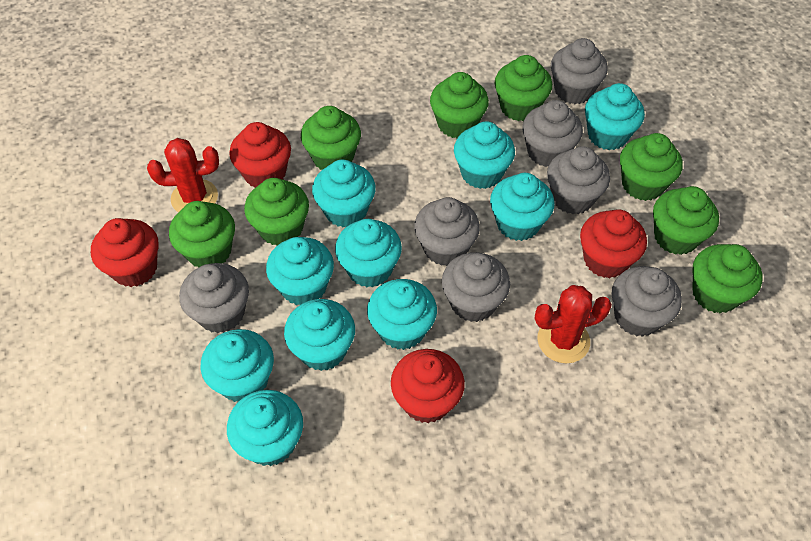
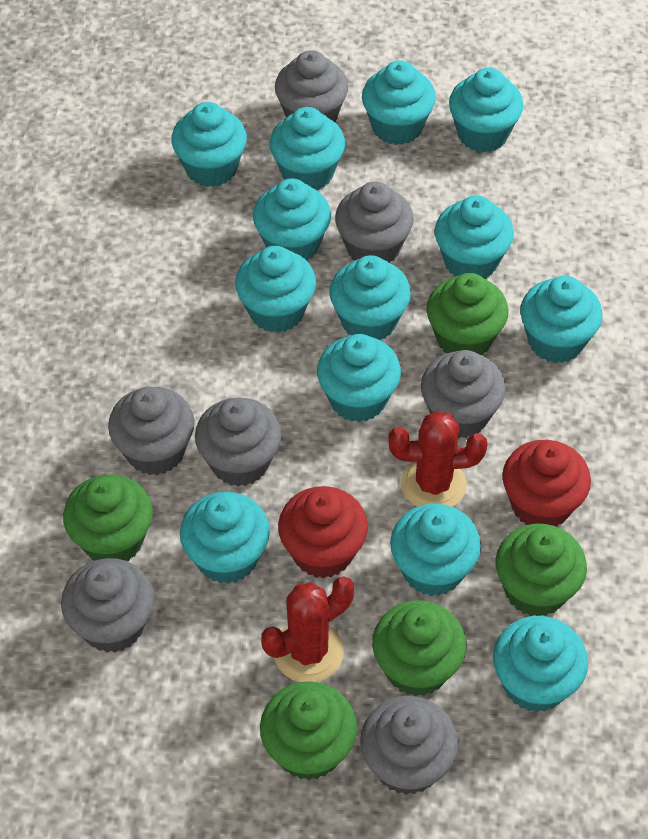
green cupcake: 8 -> 5
red cupcake: 4 -> 2
turquoise cupcake: 10 -> 13

